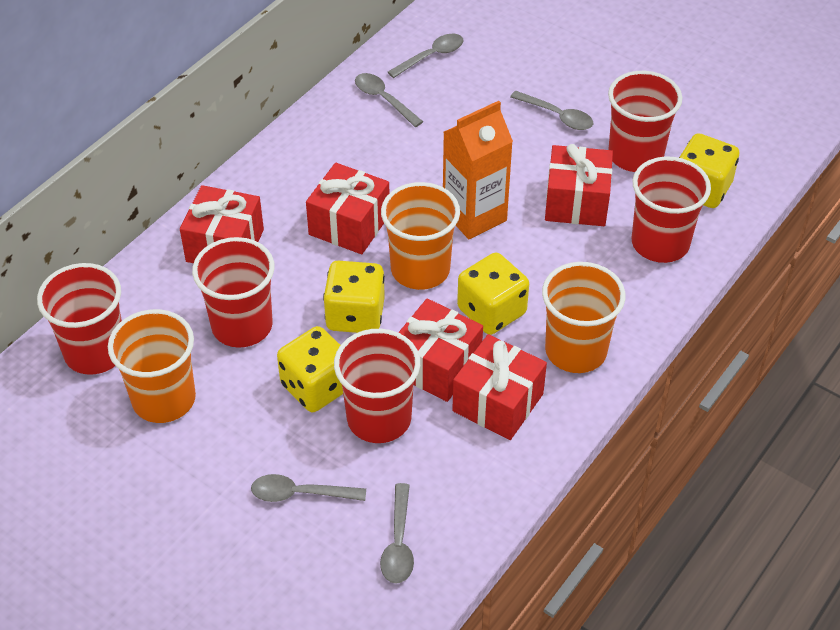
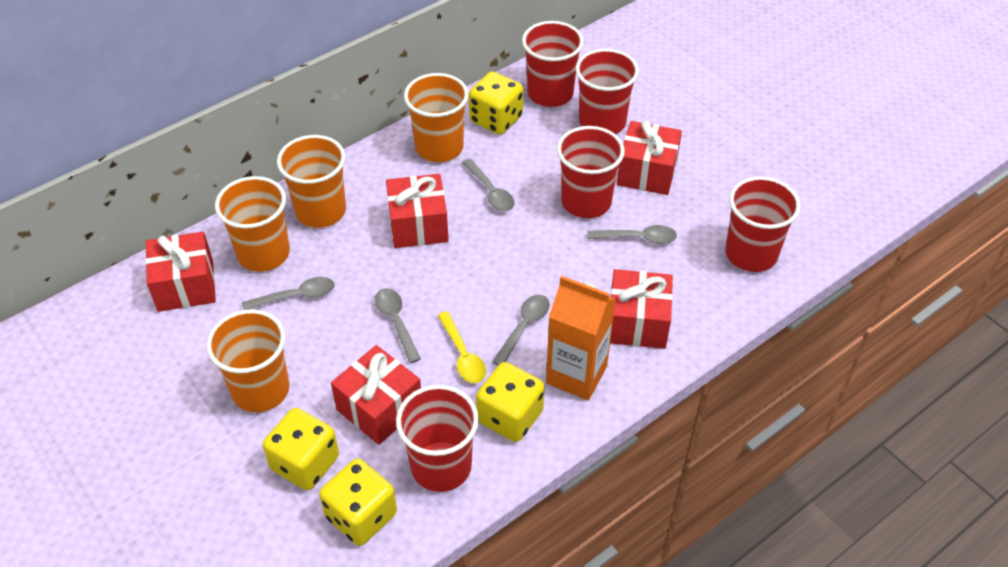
orange cup: 3 -> 4
yellow spoon: 0 -> 1

